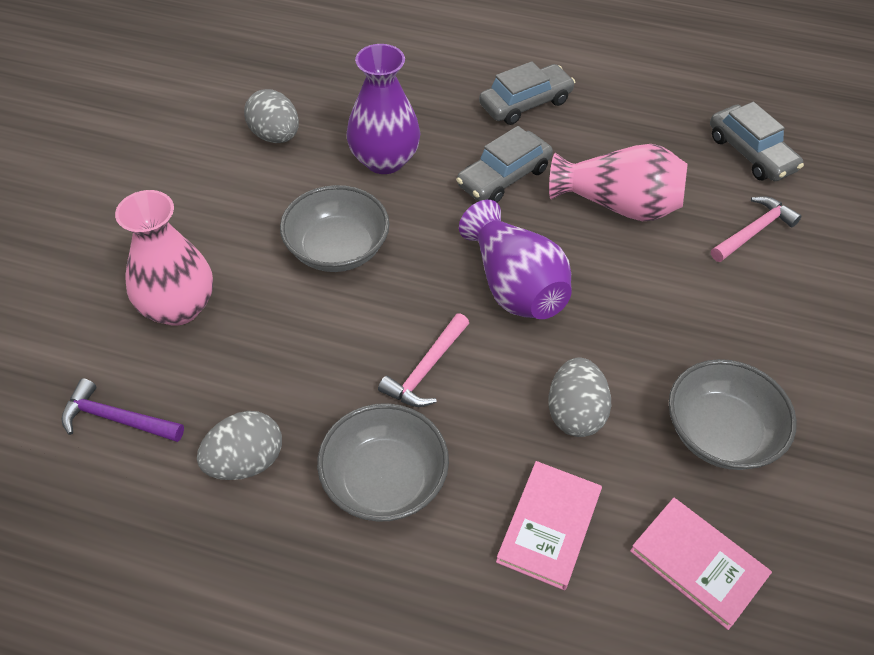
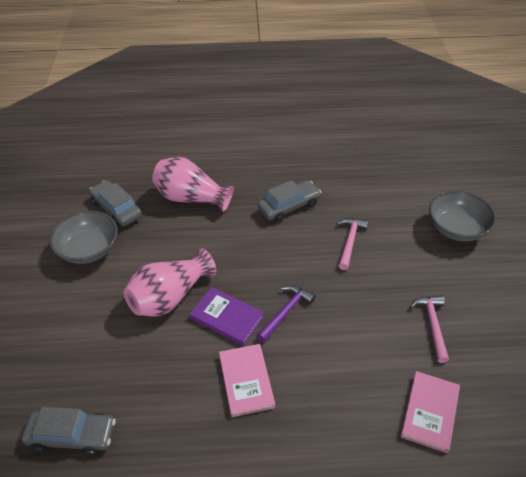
grey bowl: 3 -> 2
grey egg: 3 -> 0
purple book: 0 -> 1
purple vase: 2 -> 0

